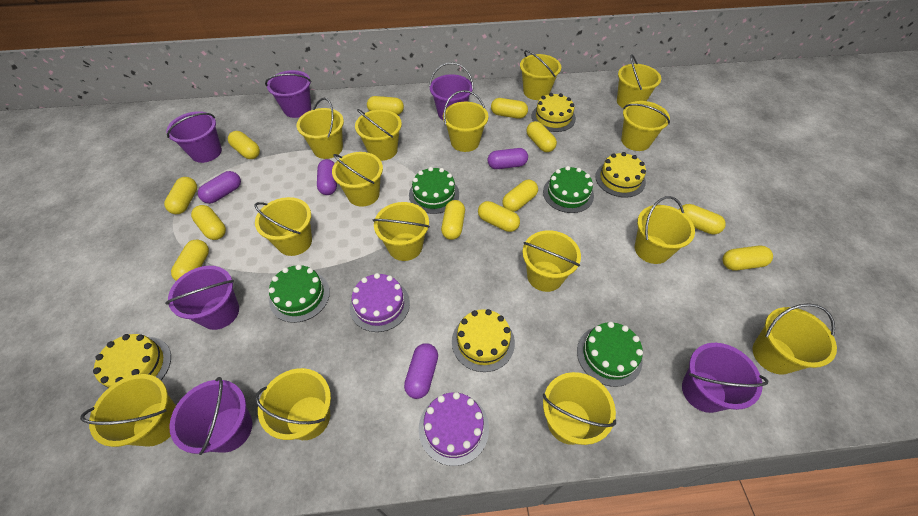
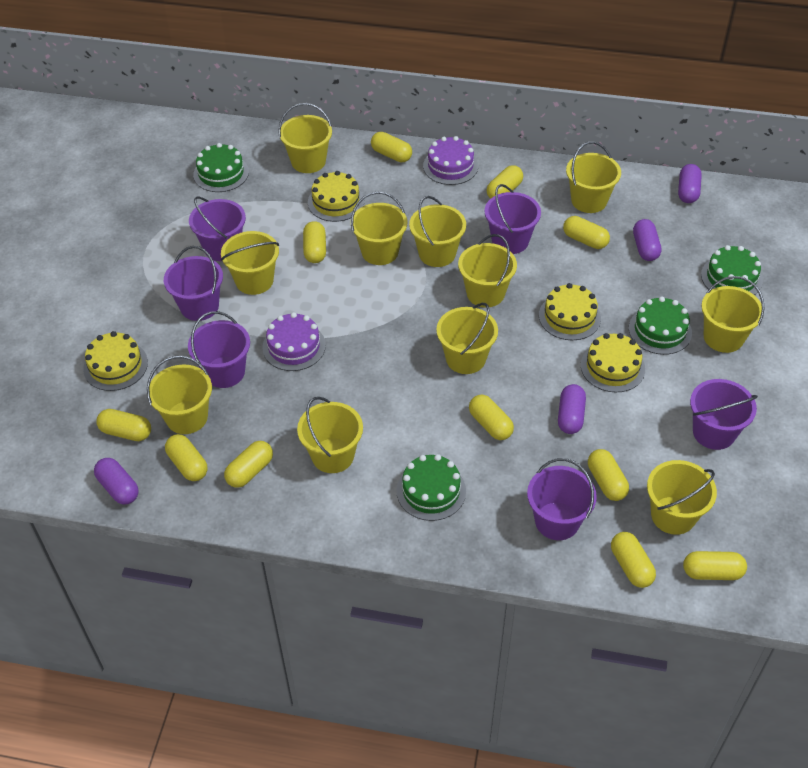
yellow bucket: 15 -> 11
yellow capsule: 12 -> 11

